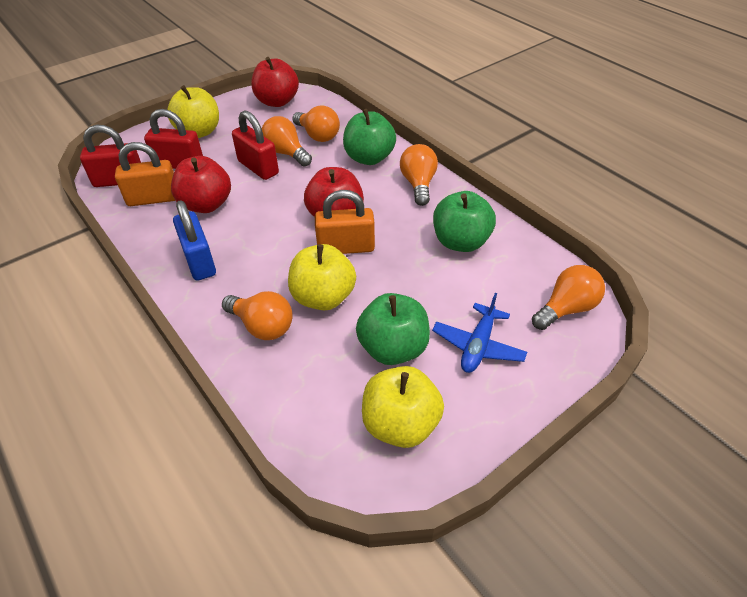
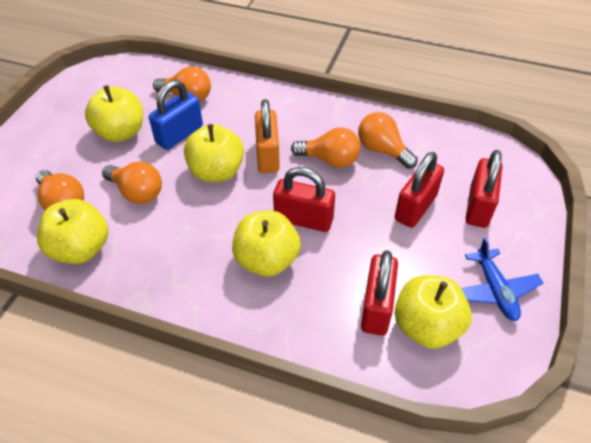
green apple: 3 -> 0
orange padlock: 2 -> 1
red apple: 3 -> 0
red padlock: 3 -> 4
yellow apple: 3 -> 5

